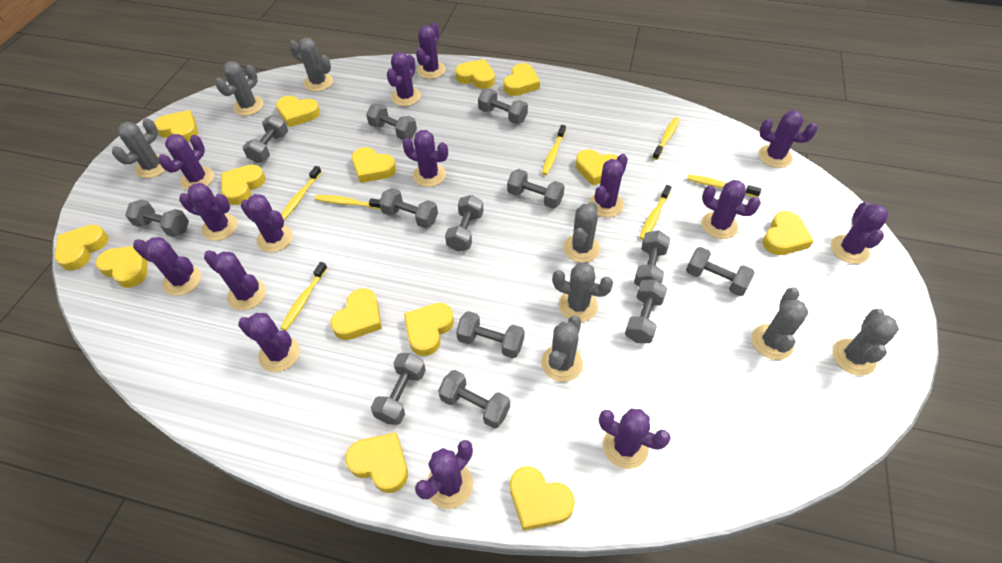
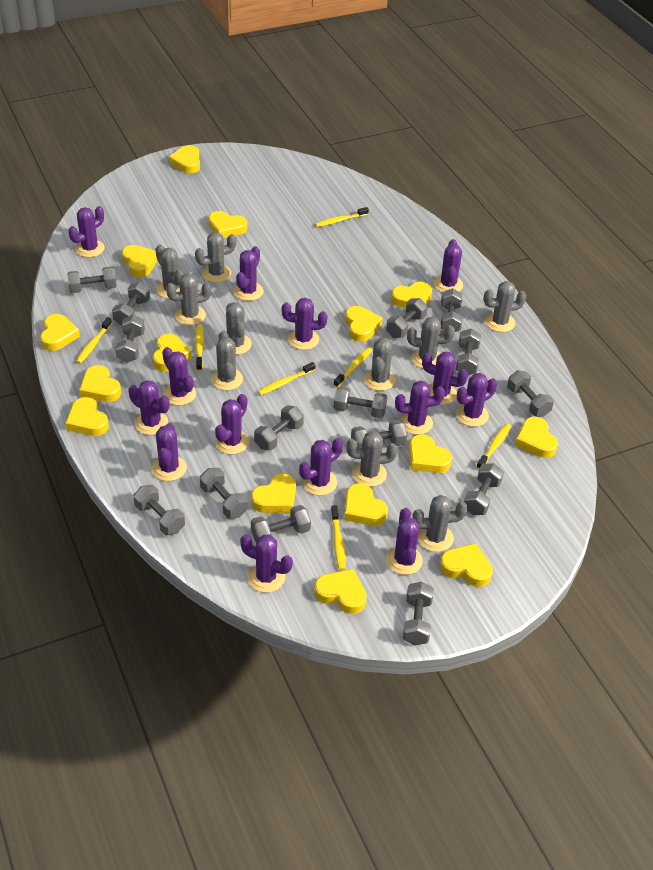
grey cactus: 8 -> 10
grey dumbbell: 13 -> 15
purple cactus: 15 -> 14
yellow heart: 14 -> 15

